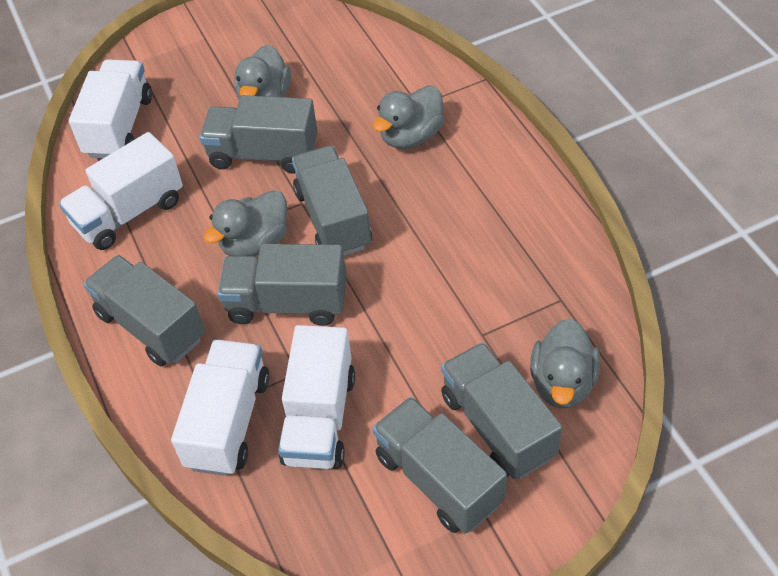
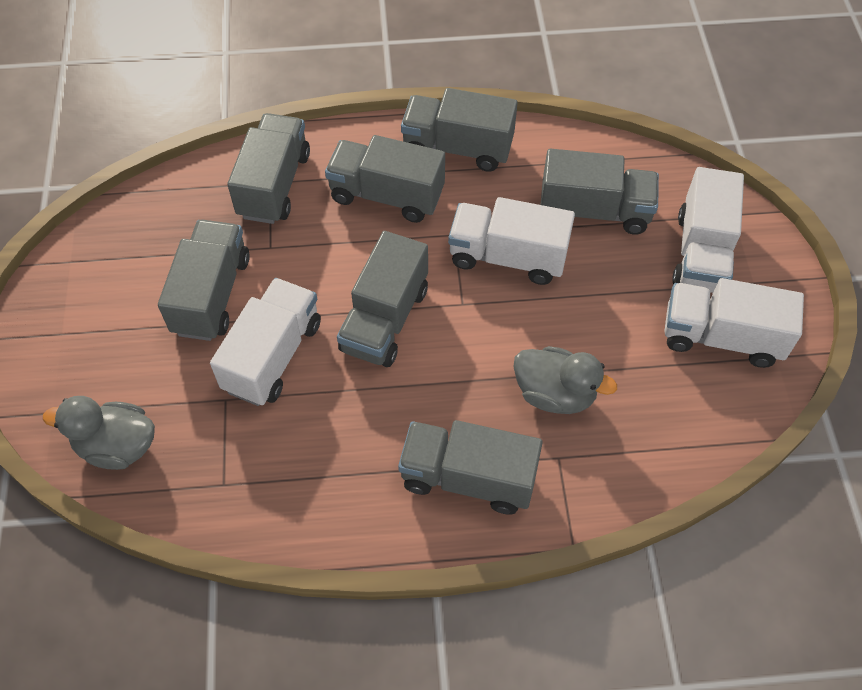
grey duck: 4 -> 2
grey truck: 6 -> 7

